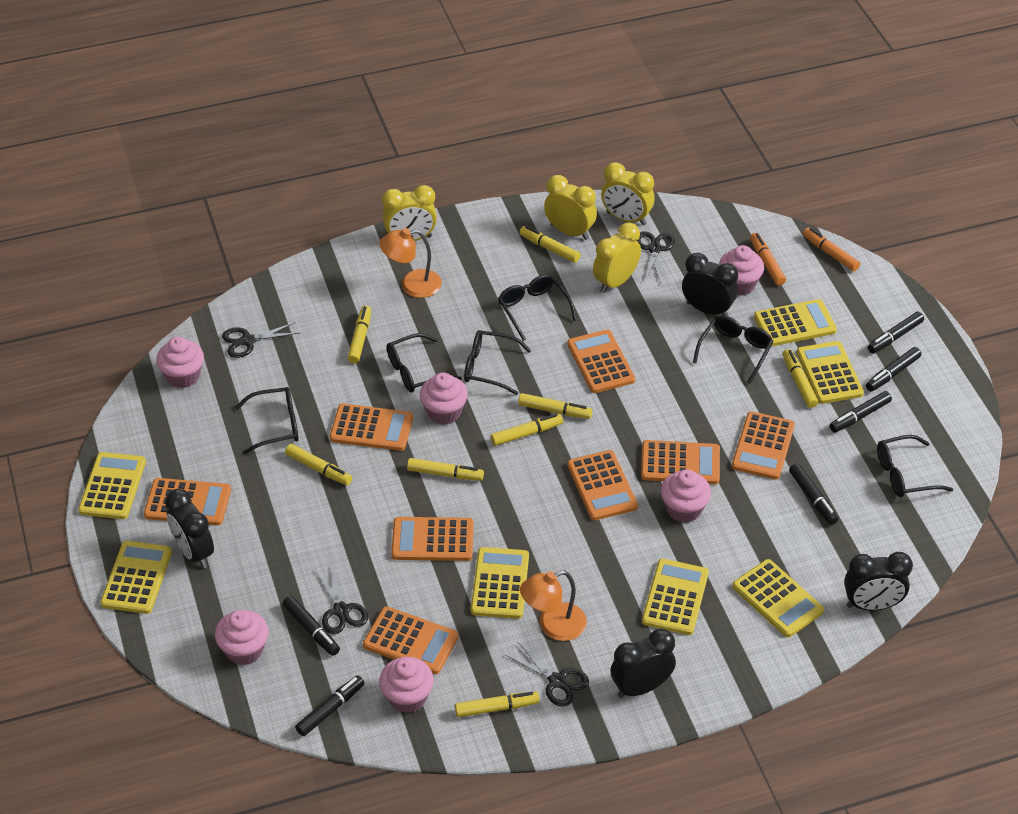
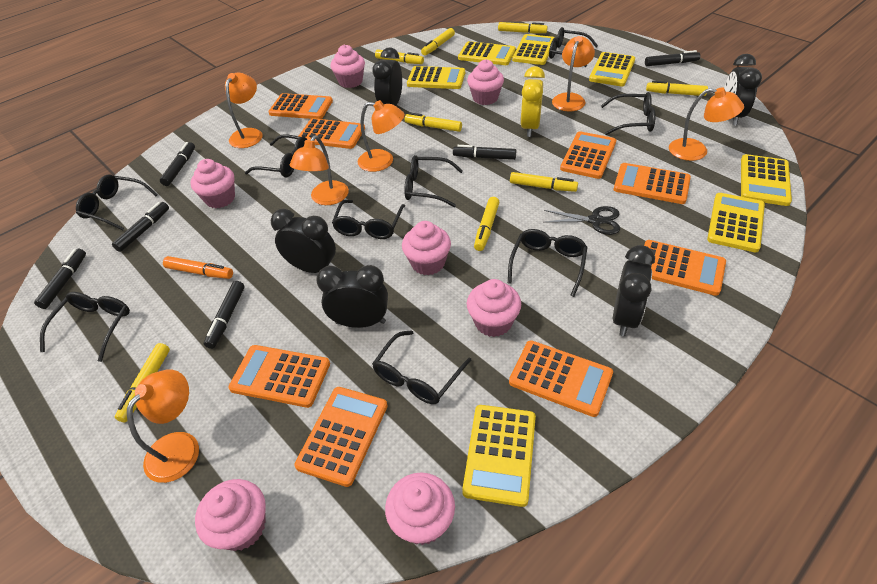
black clock: 4 -> 5
black glasses: 6 -> 9
black scissors: 4 -> 1
orange lamp: 2 -> 6
orange marker: 2 -> 1
pink cupcake: 6 -> 7
yellow clock: 4 -> 1

